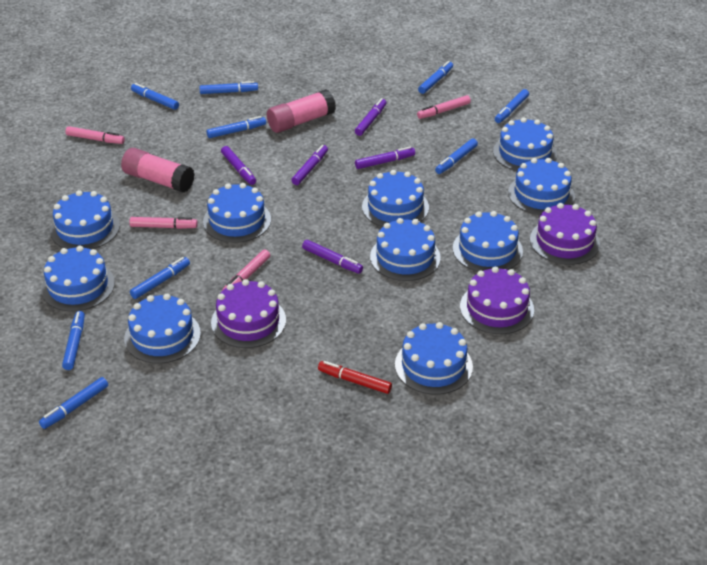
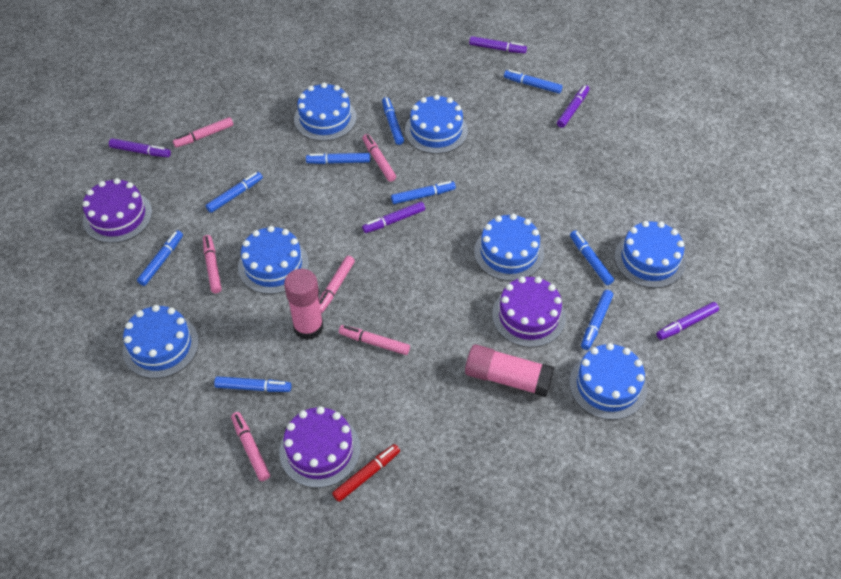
blue cake: 10 -> 7
pink marker: 4 -> 6

